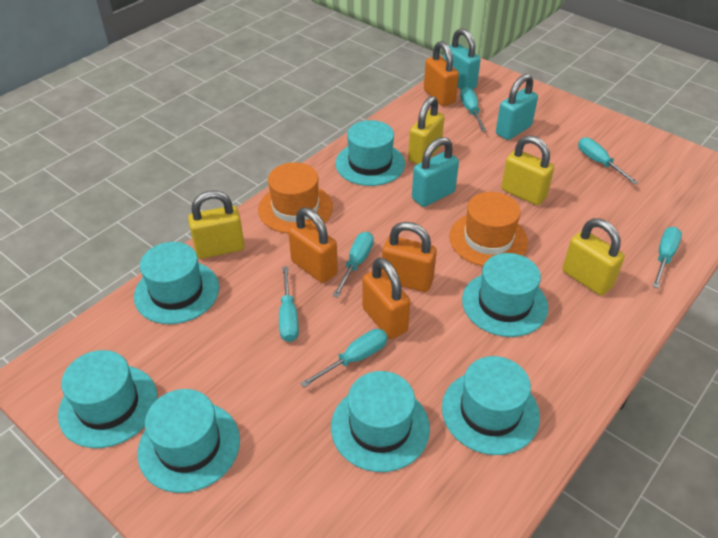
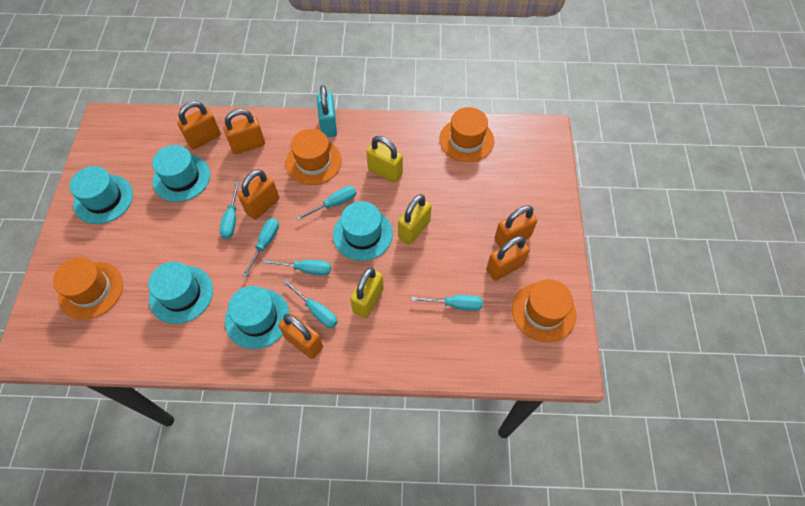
orange hat: 2 -> 4
orange padlock: 4 -> 6
turquoise hat: 7 -> 5
turquoise padlock: 3 -> 1
yellow padlock: 4 -> 3

